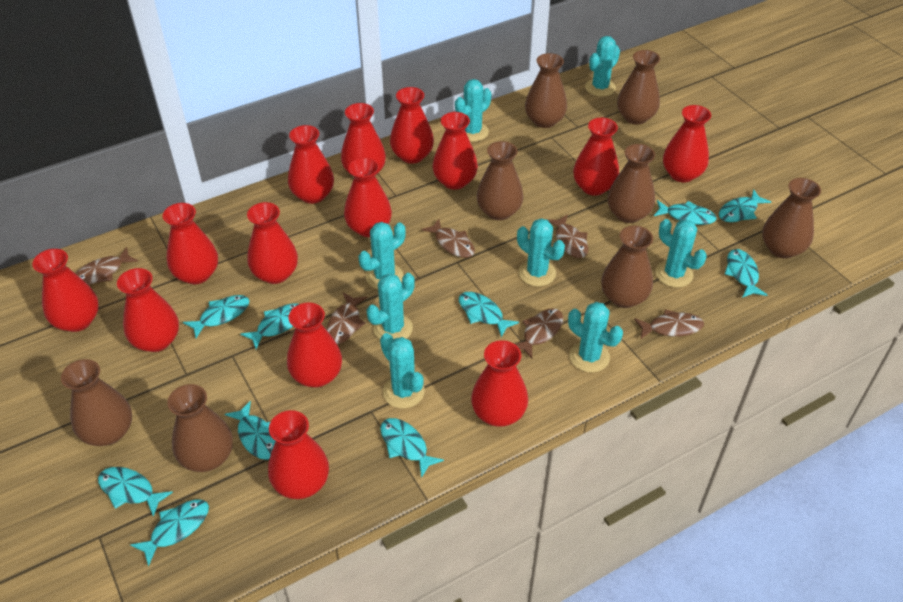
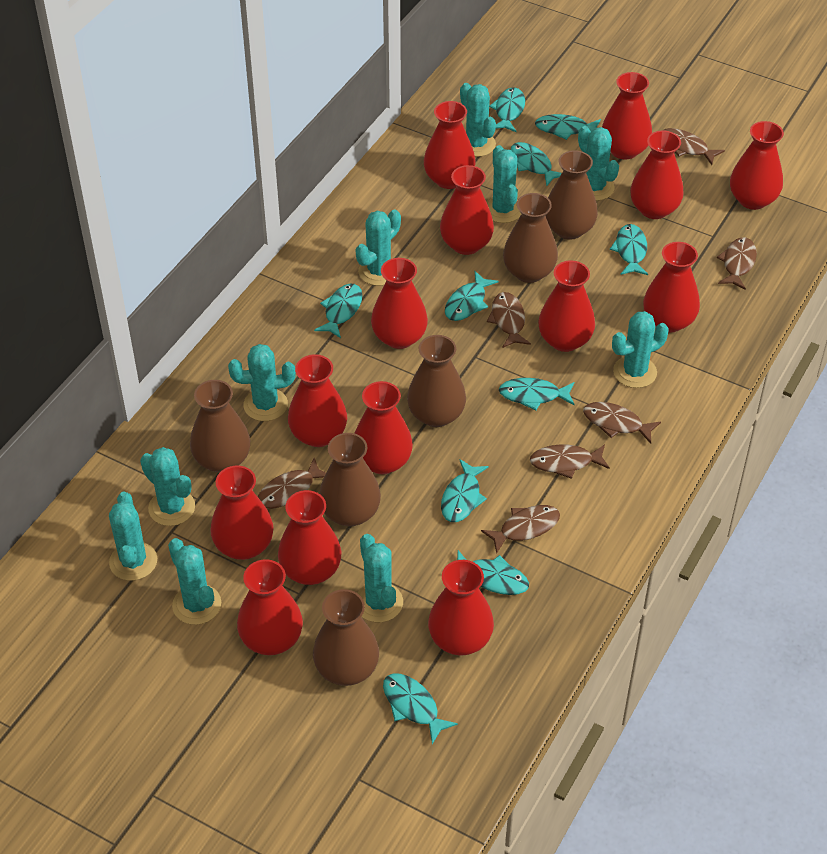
brown fish: 6 -> 7
brown vase: 8 -> 6
turquoise cactus: 8 -> 10

